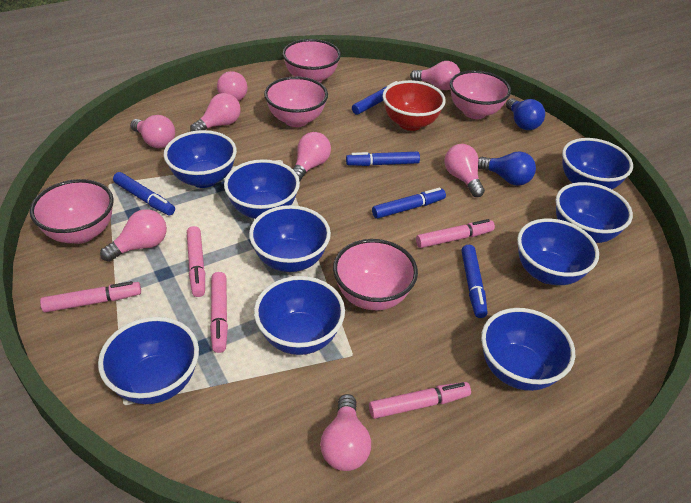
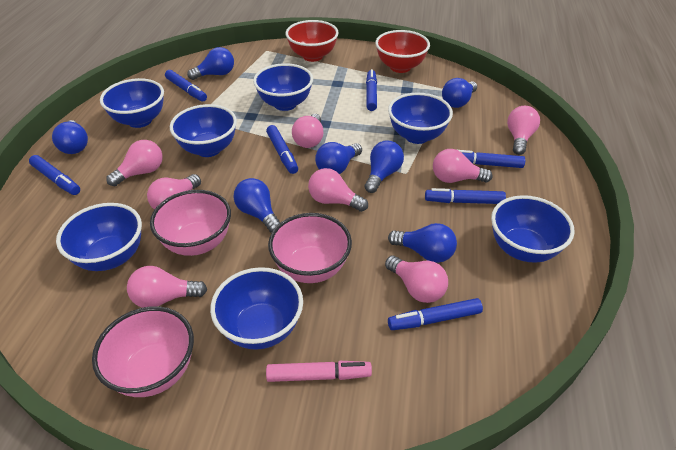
blue bowl: 9 -> 7
blue light bulb: 2 -> 7
blue marker: 5 -> 7
pink bowl: 5 -> 3
pink marker: 5 -> 1
red bowl: 1 -> 2

